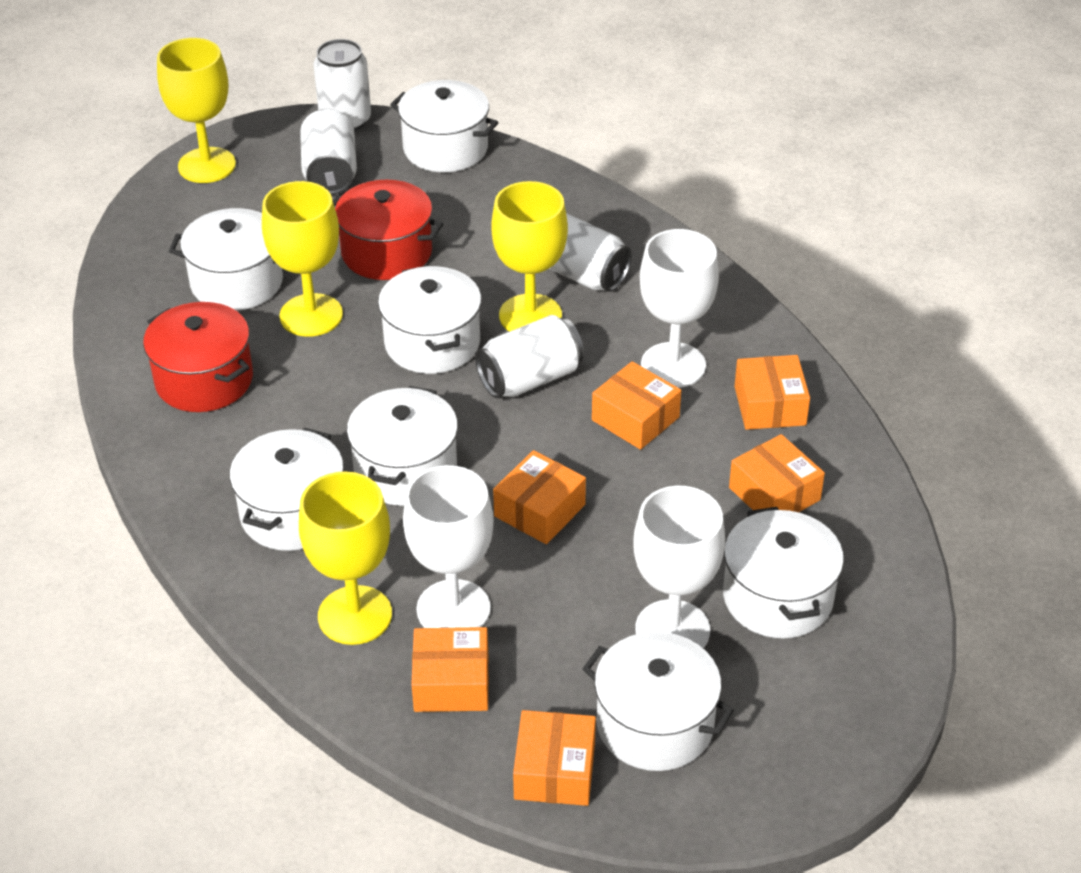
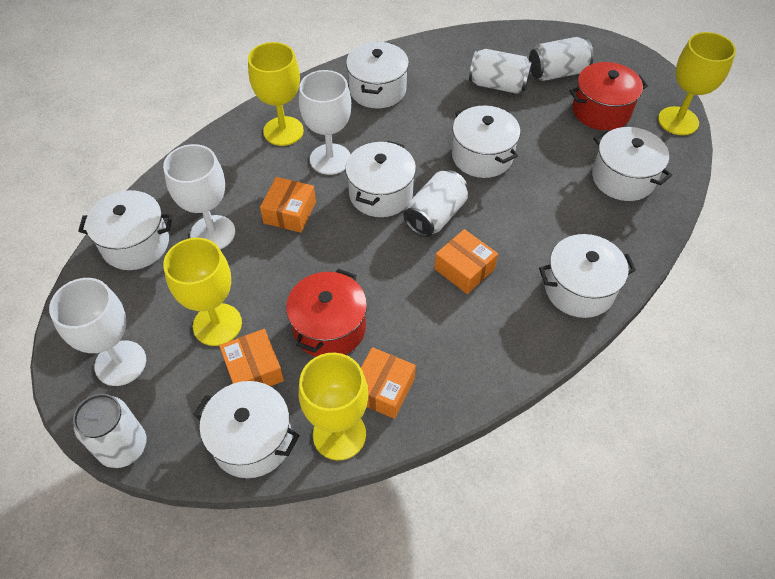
orange box: 6 -> 4

